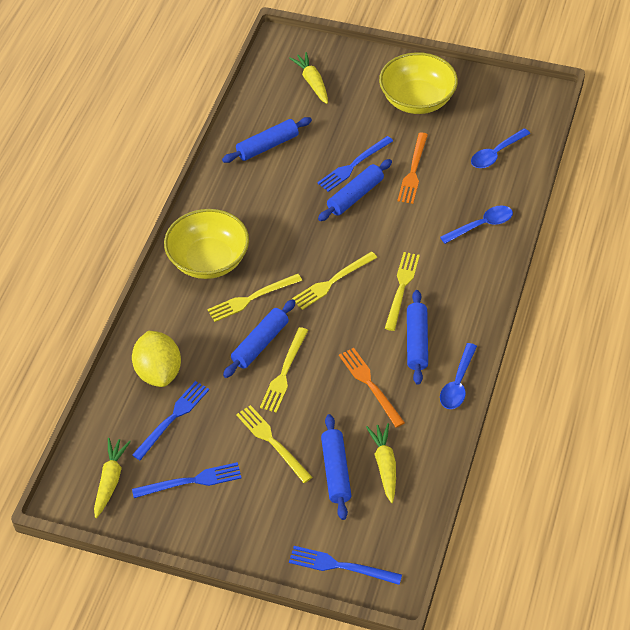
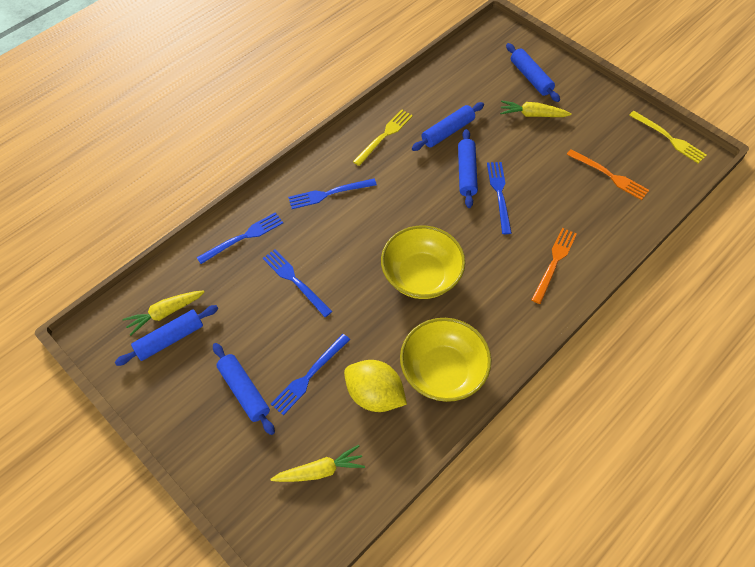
blue fork: 4 -> 5
blue spoon: 3 -> 0
yellow fork: 5 -> 2

